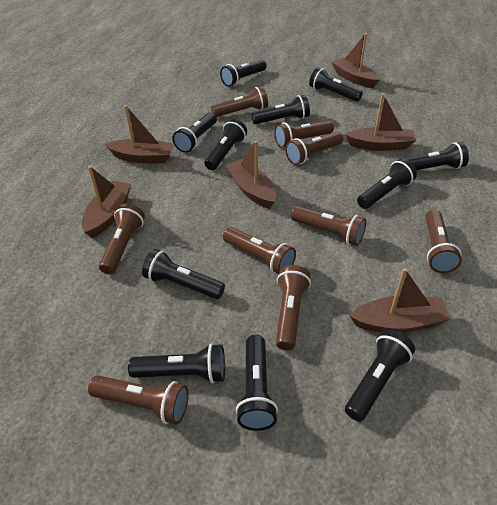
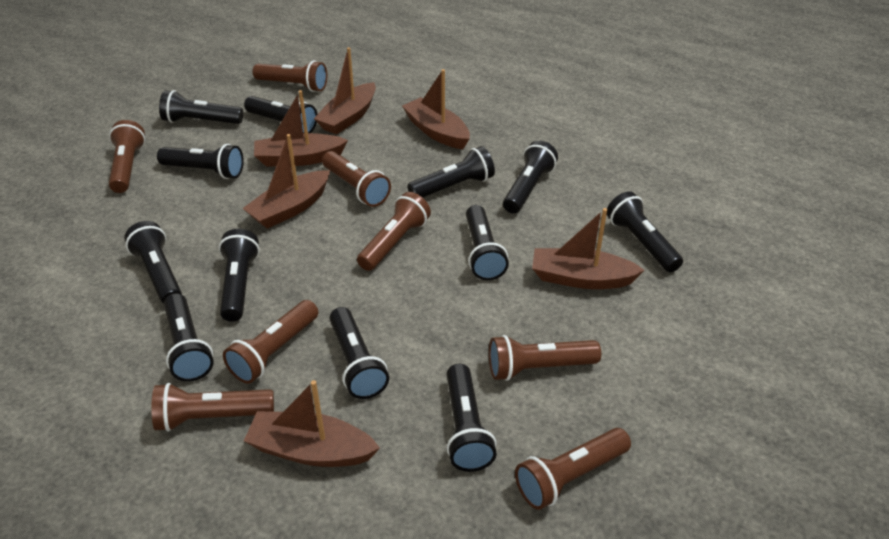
black flashlight: 11 -> 12
brown flashlight: 9 -> 8

